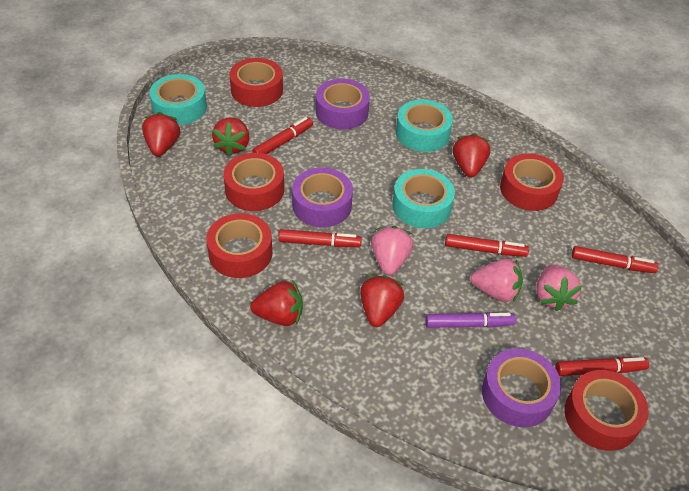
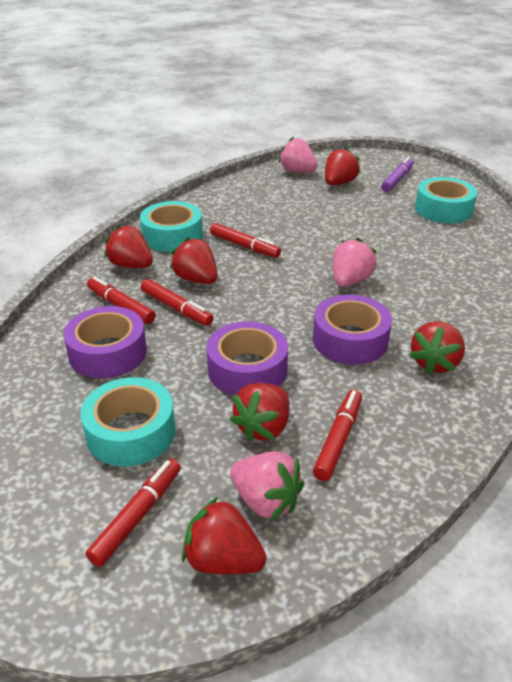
red strawberry: 5 -> 6
red tape: 5 -> 0

